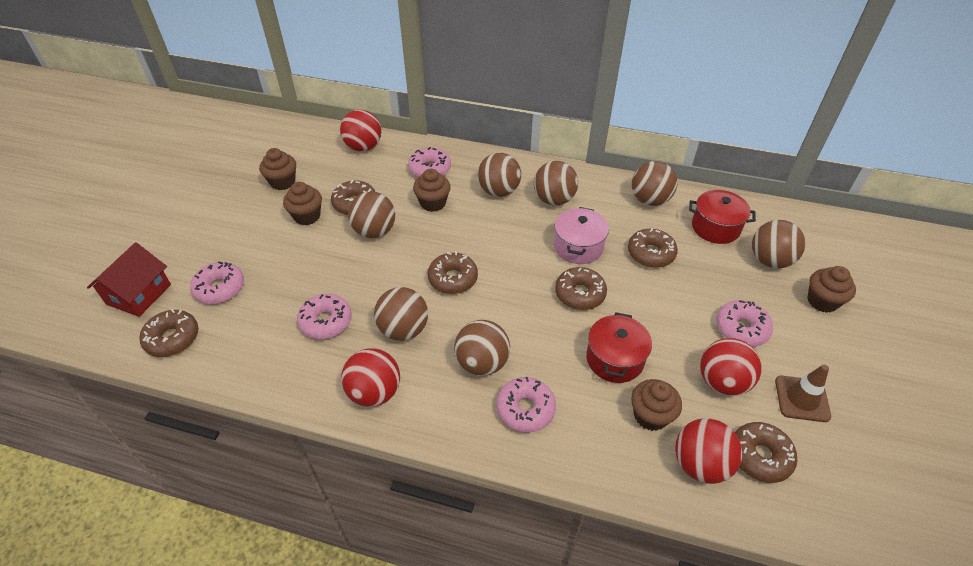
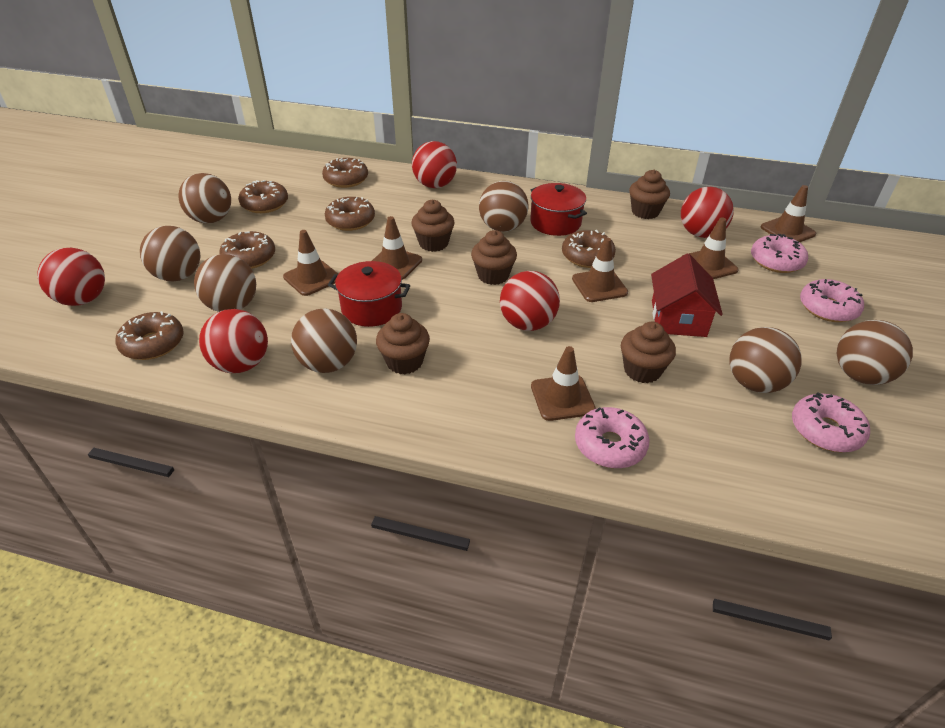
brown traffic cone: 1 -> 6
pink donut: 5 -> 4
pink pot: 1 -> 0
red ball: 4 -> 5

